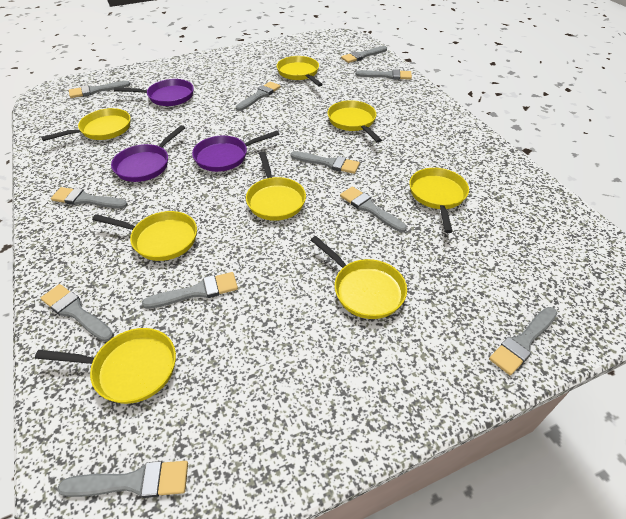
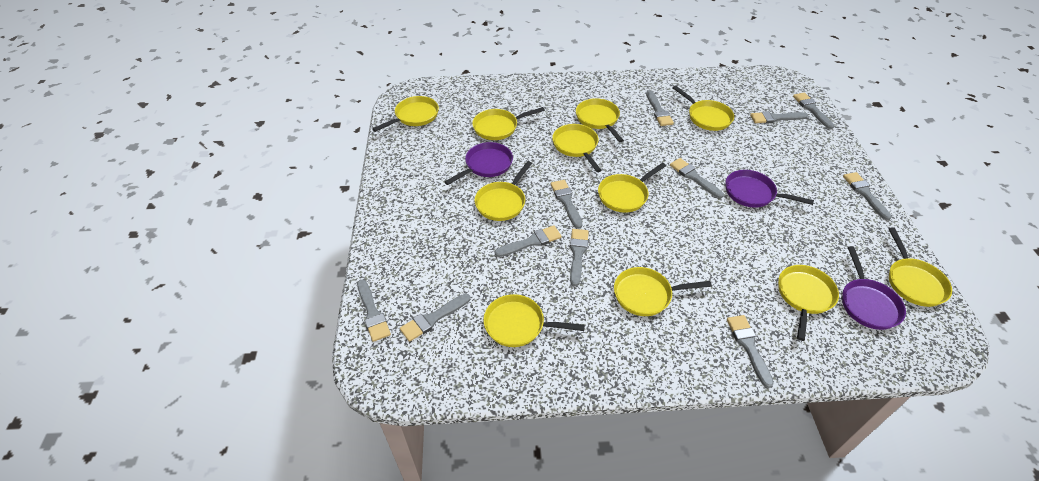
yellow pan: 8 -> 11

